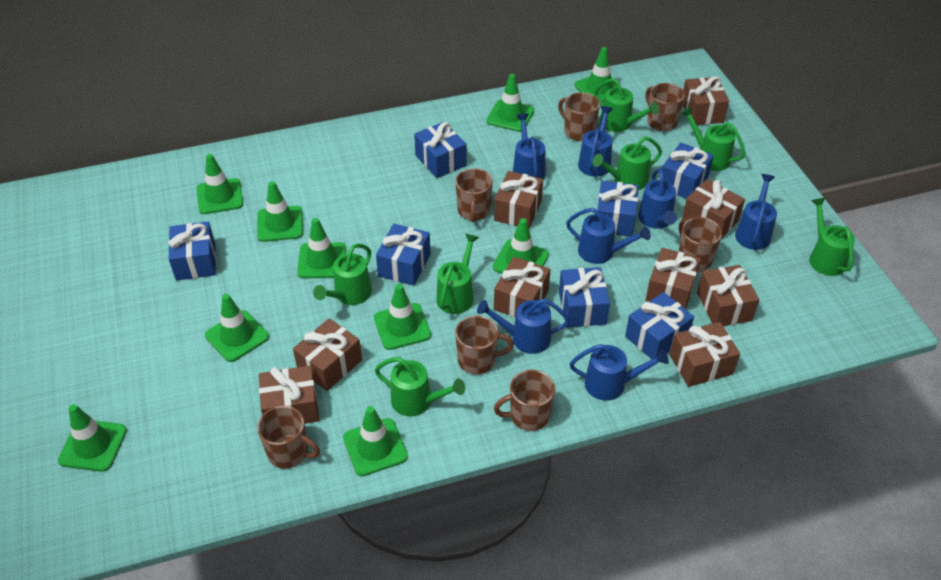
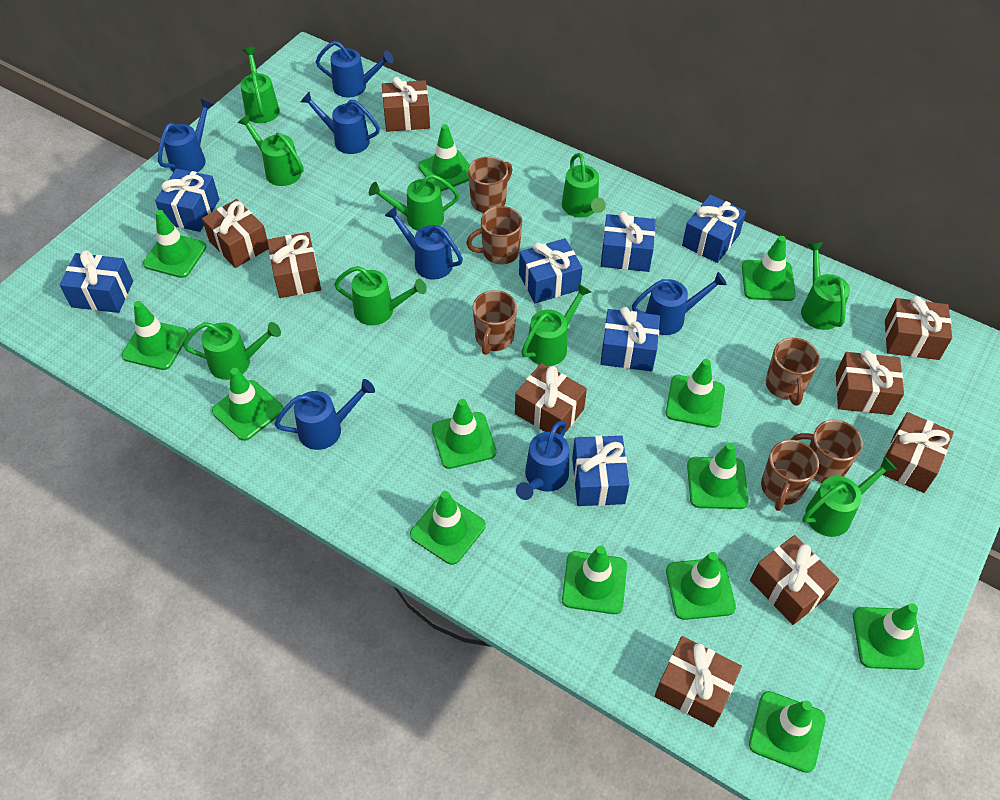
brown mug: 7 -> 6
green traffic cone: 10 -> 13
green watering can: 7 -> 9

